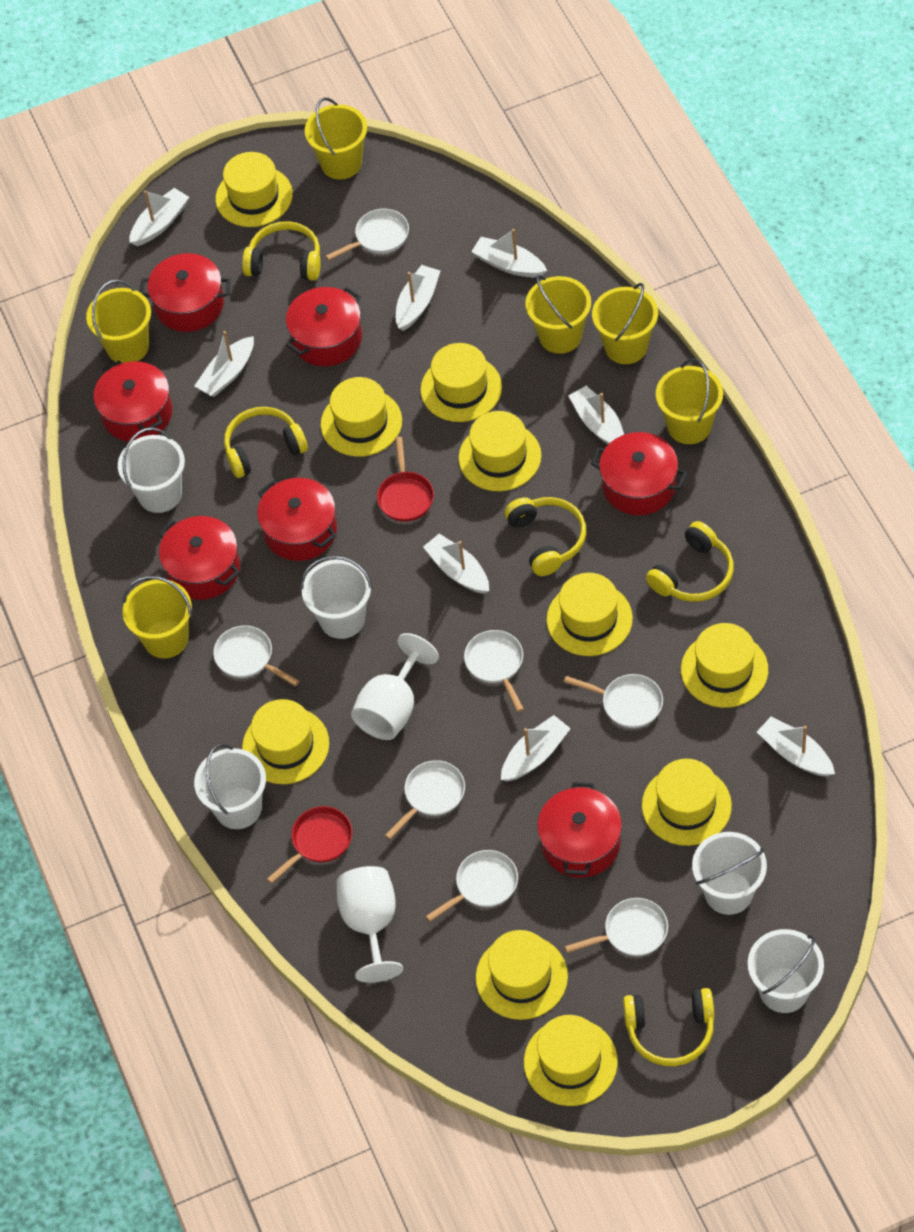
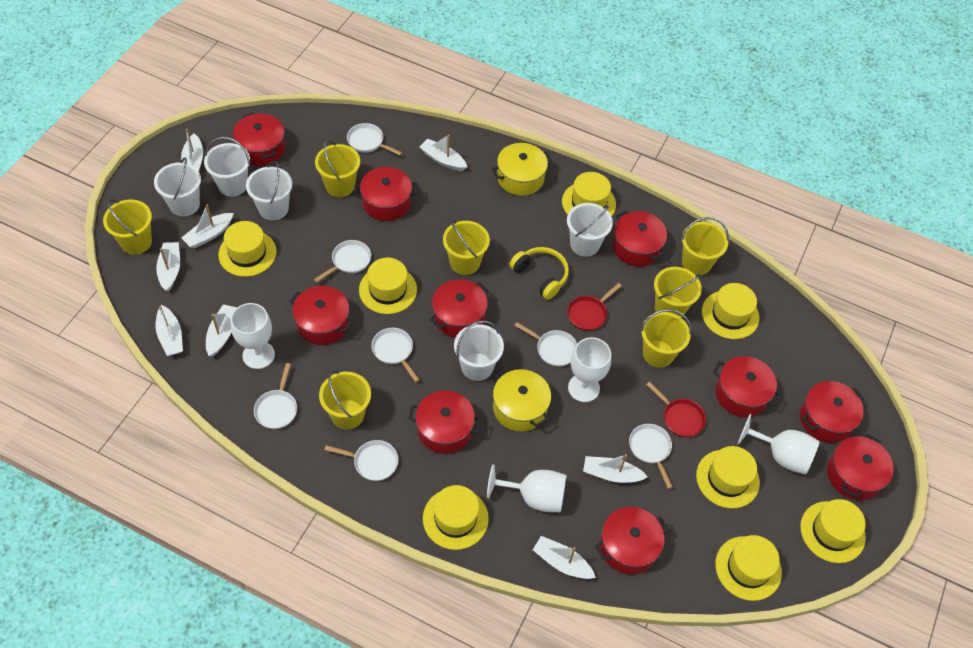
red pot: 7 -> 10
white goblet: 2 -> 4
yellow bucket: 6 -> 7
yellow hat: 10 -> 8
yellow headphones: 5 -> 1
yellow pot: 0 -> 2

